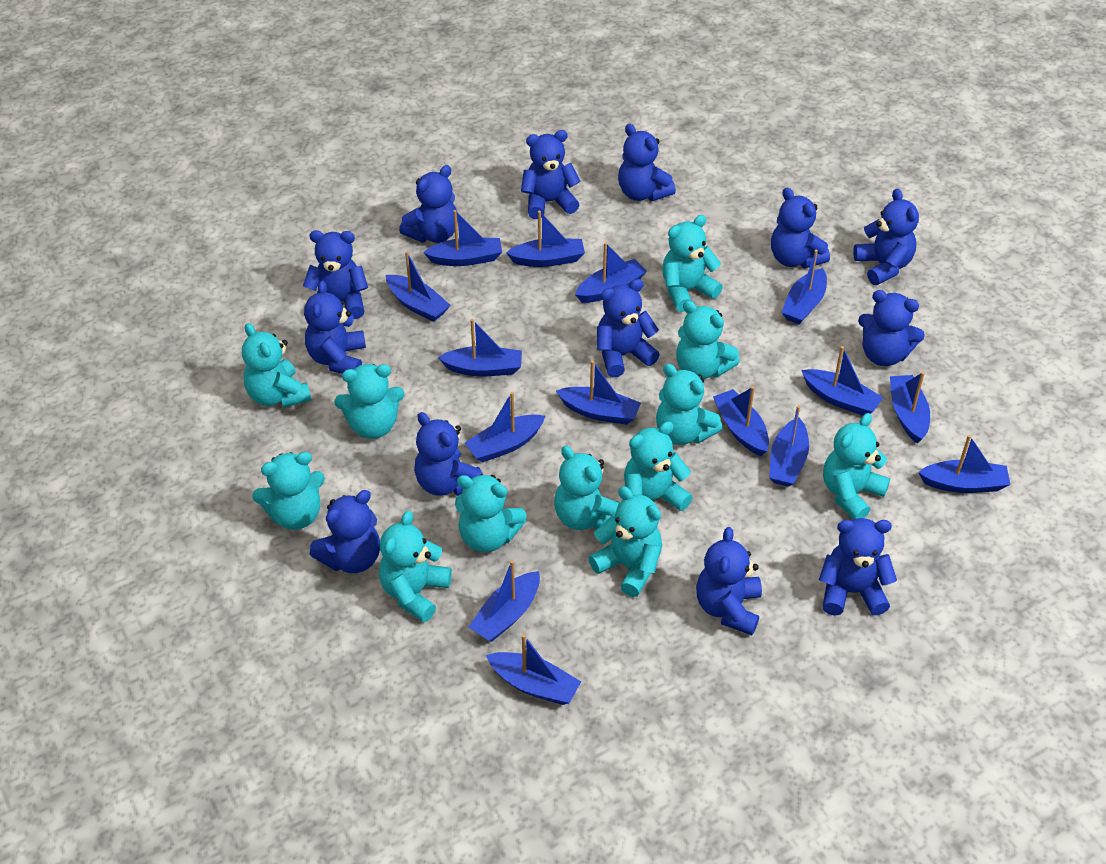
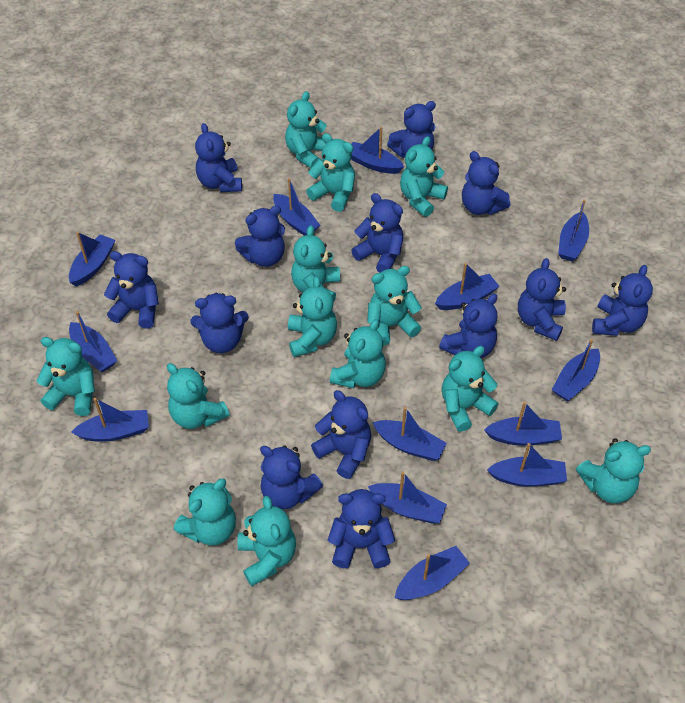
blue boat: 15 -> 13
turquoise teddy bear: 12 -> 13

